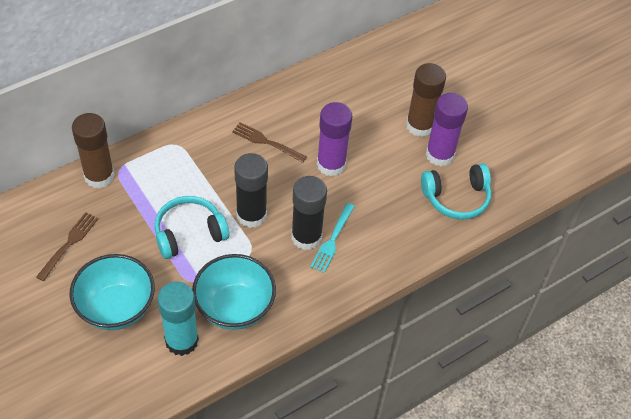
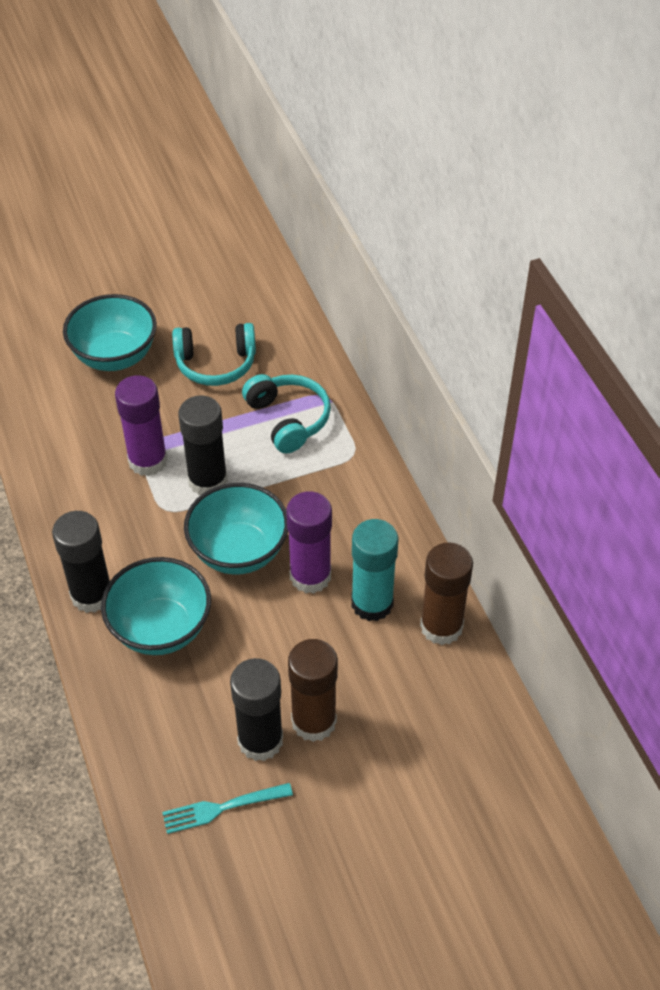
black glue stick: 2 -> 3
brown fork: 2 -> 0
turquoise bowl: 2 -> 3

